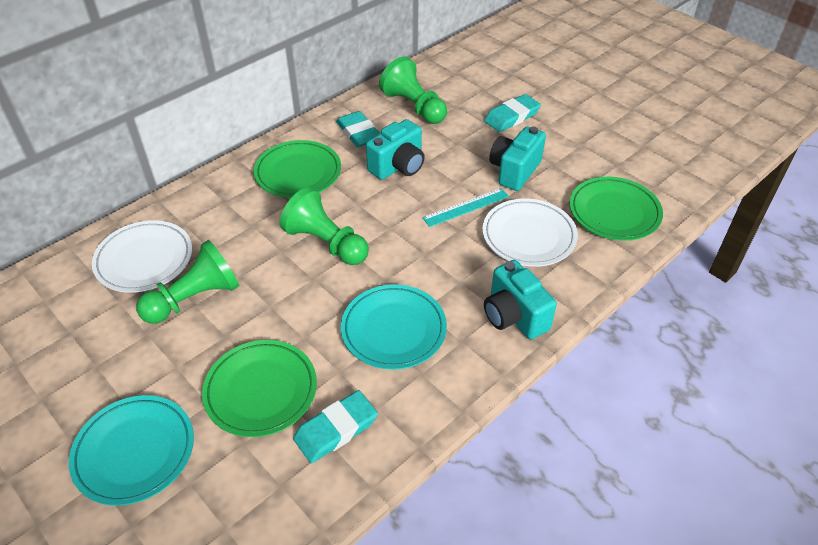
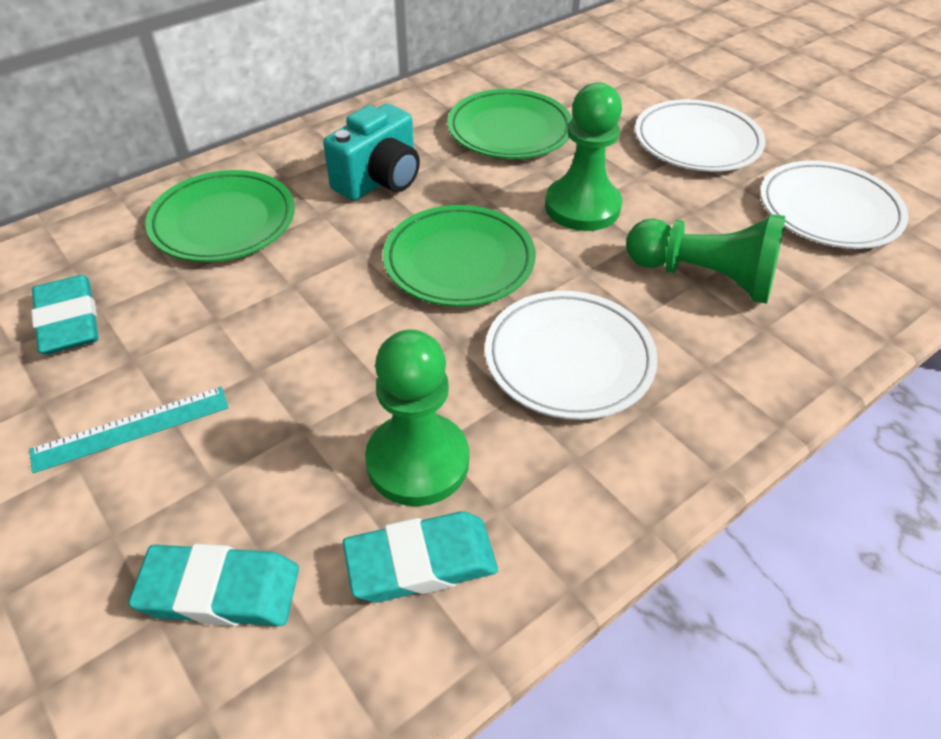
turquoise camera: 3 -> 1
turquoise plate: 2 -> 0
white plate: 2 -> 3

